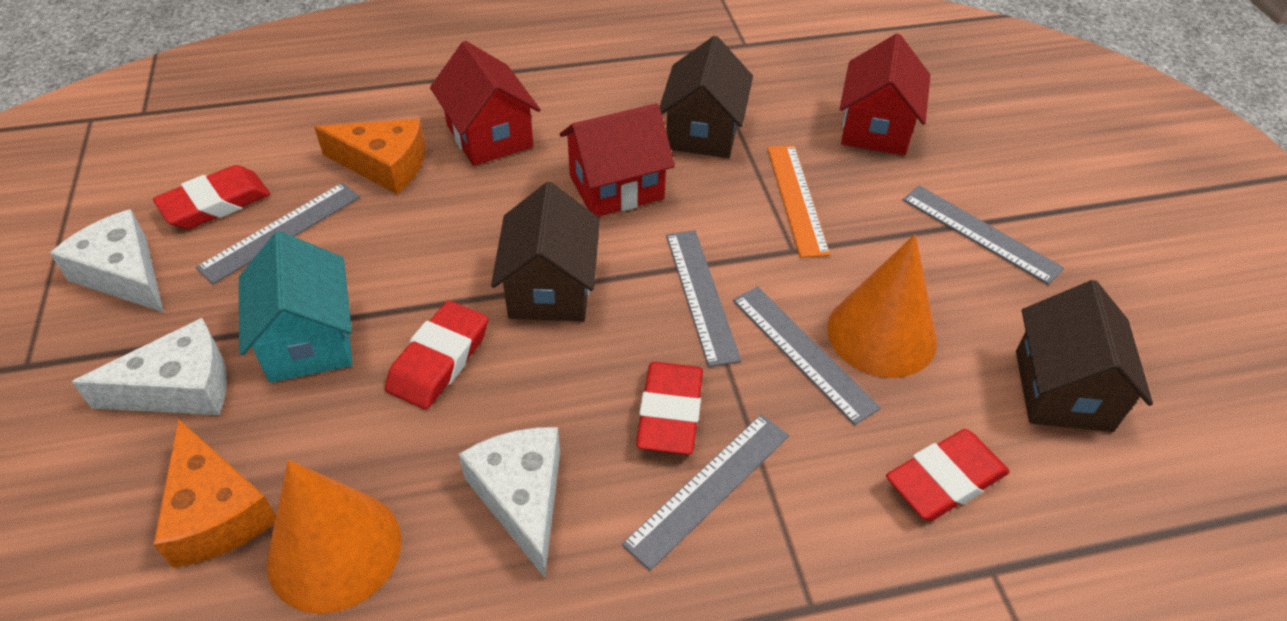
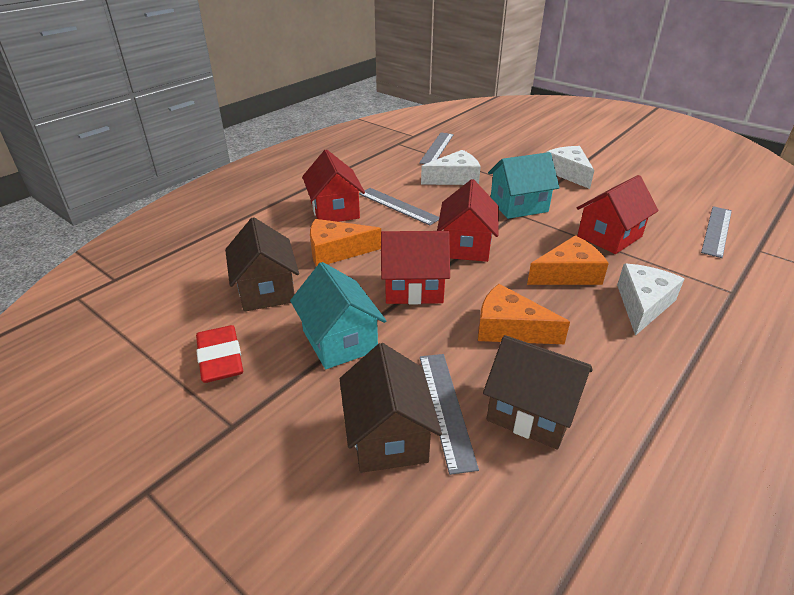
grey ruler: 5 -> 4
orange cheese: 2 -> 3
orange cone: 2 -> 0
orange ruler: 1 -> 0
red eraser: 4 -> 1
red house: 3 -> 4
turquoise house: 1 -> 2

